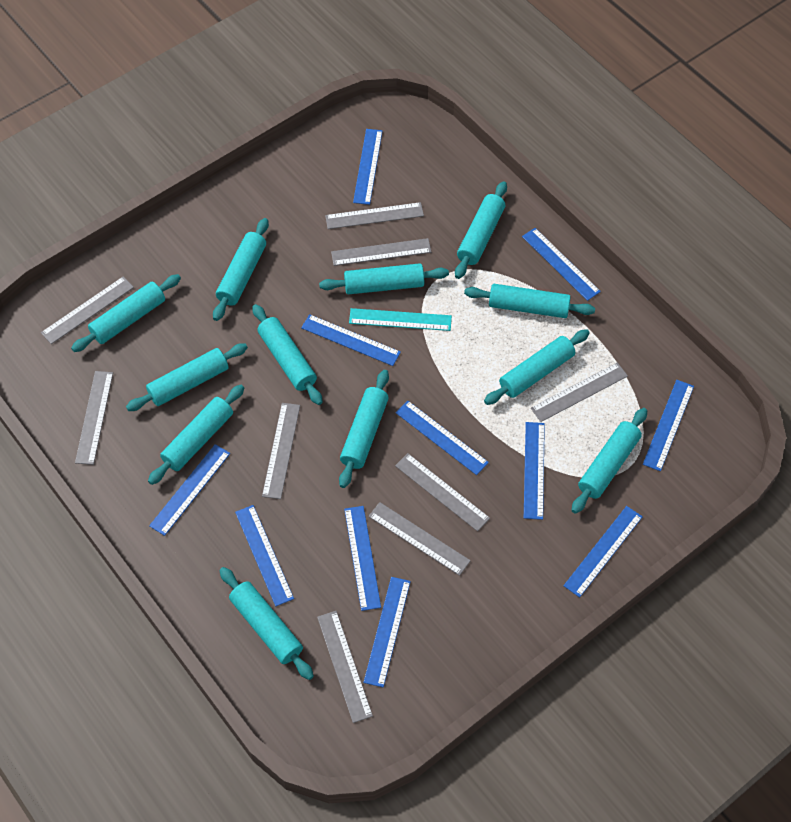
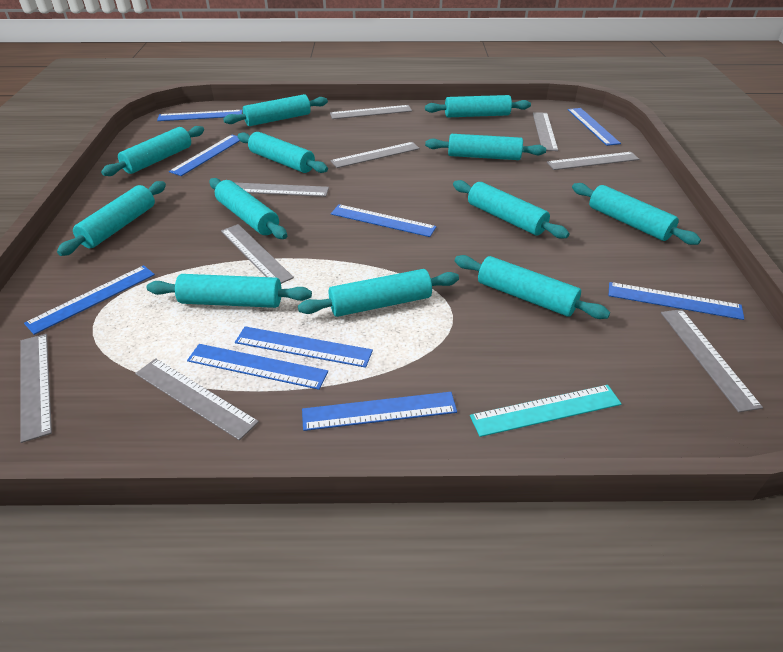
blue ruler: 11 -> 9

